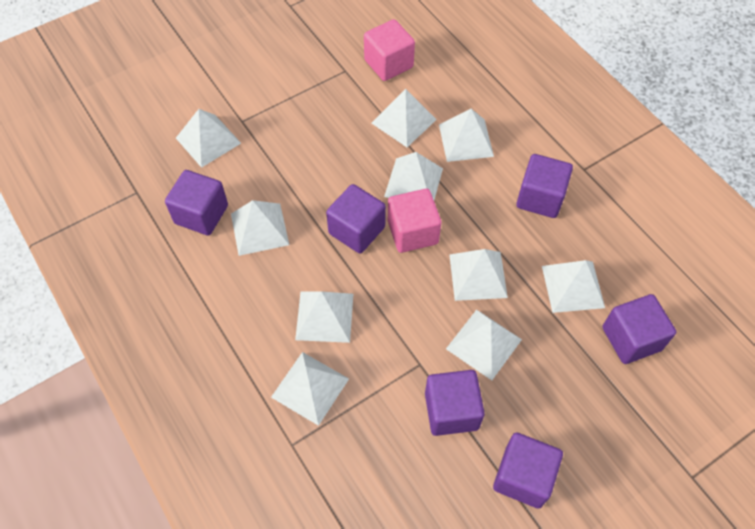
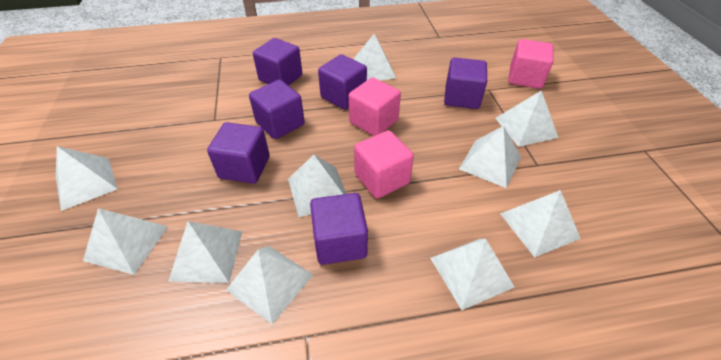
pink cube: 2 -> 3

